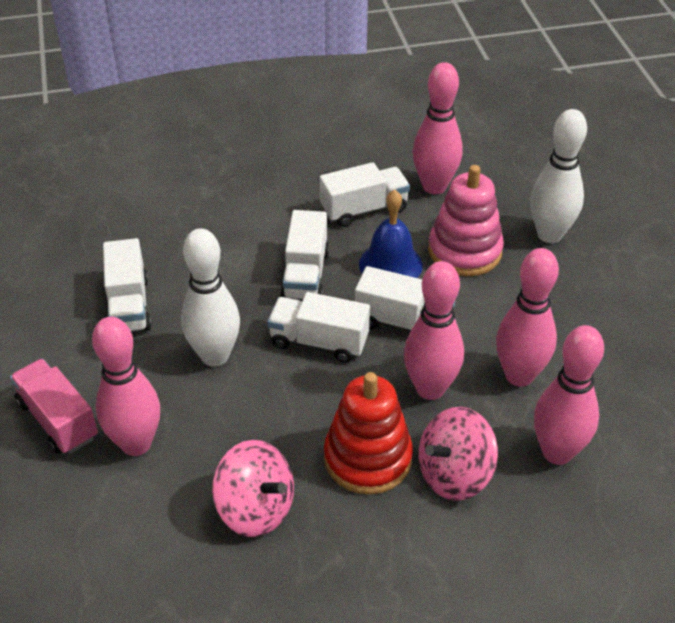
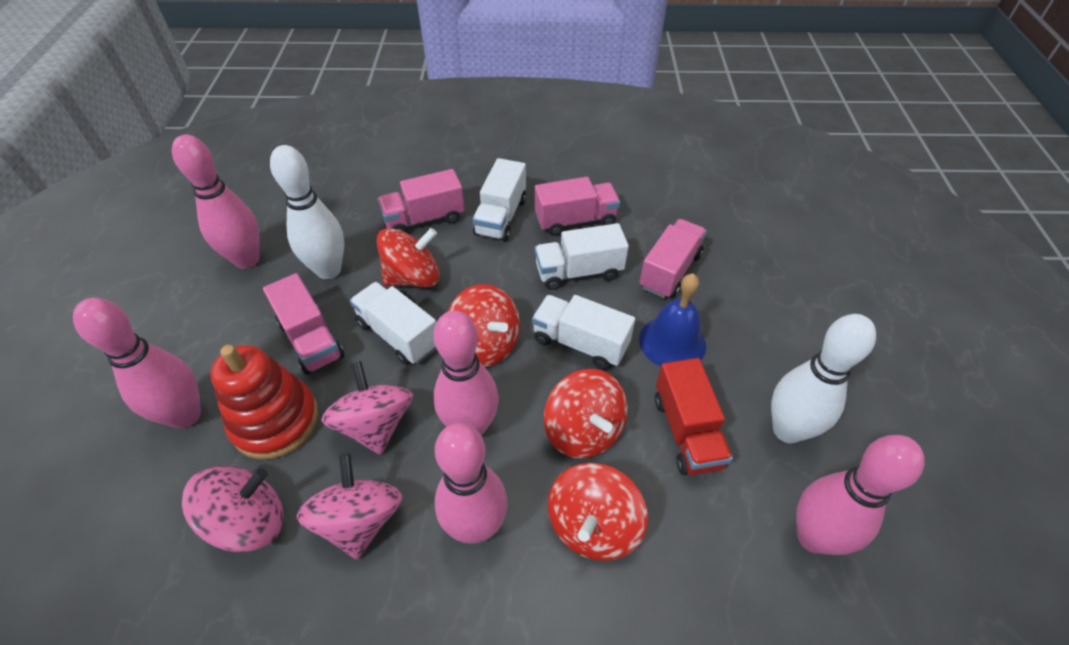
pink spinning top: 2 -> 3
pink stacking toy: 1 -> 0
pink truck: 1 -> 4
red spinning top: 0 -> 4
red truck: 0 -> 1
white truck: 5 -> 4

